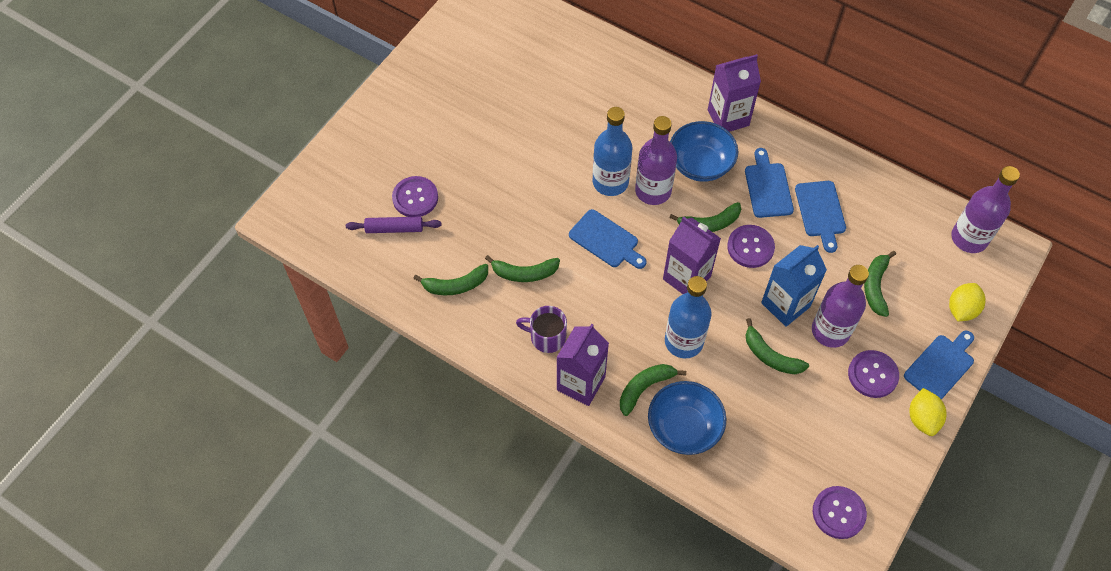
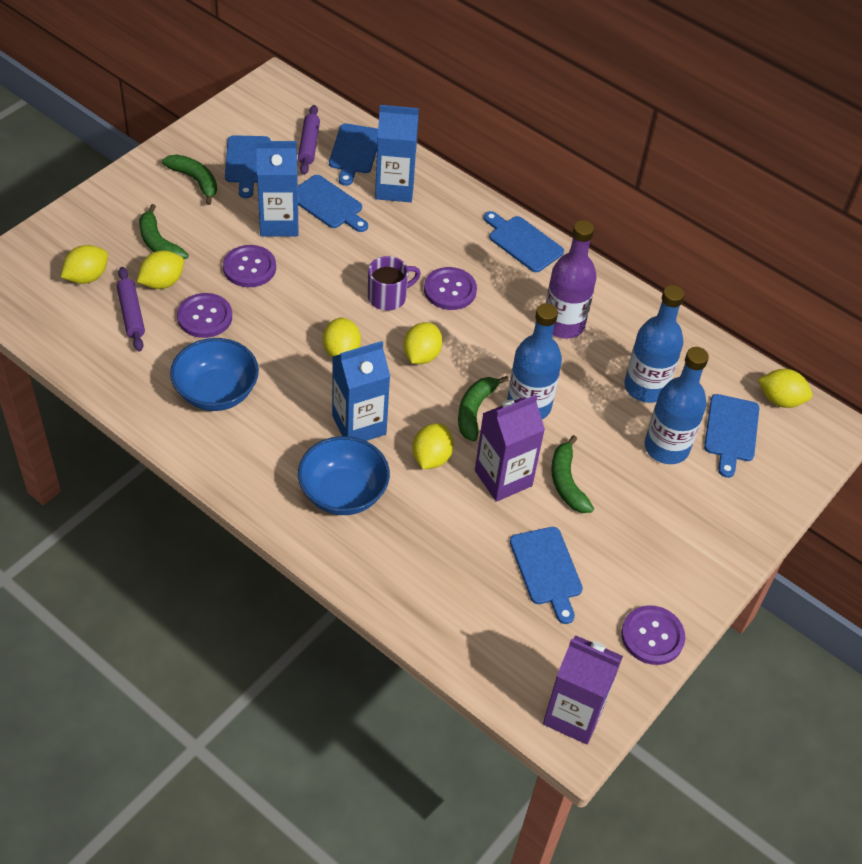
blue bottle: 2 -> 3
blue carton: 1 -> 3
blue cutting board: 4 -> 6
green banana: 6 -> 4
purple bottle: 3 -> 1
purple carton: 3 -> 2
purple rolling pin: 1 -> 2
yellow lemon: 2 -> 6

